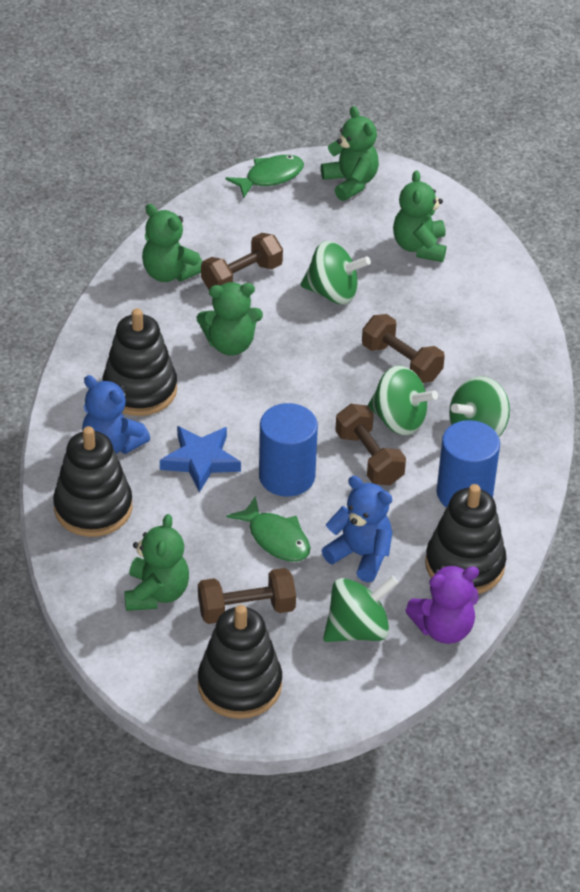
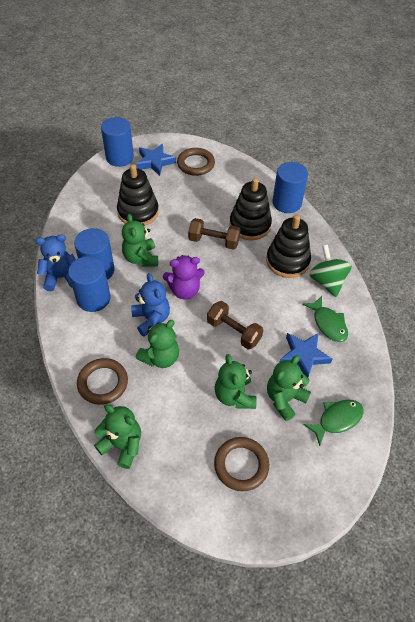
black stacking toy: 4 -> 3
blue cylinder: 2 -> 4
blue star: 1 -> 2
brown dumbbell: 4 -> 2
brown ring: 0 -> 3
green spinning top: 4 -> 1

